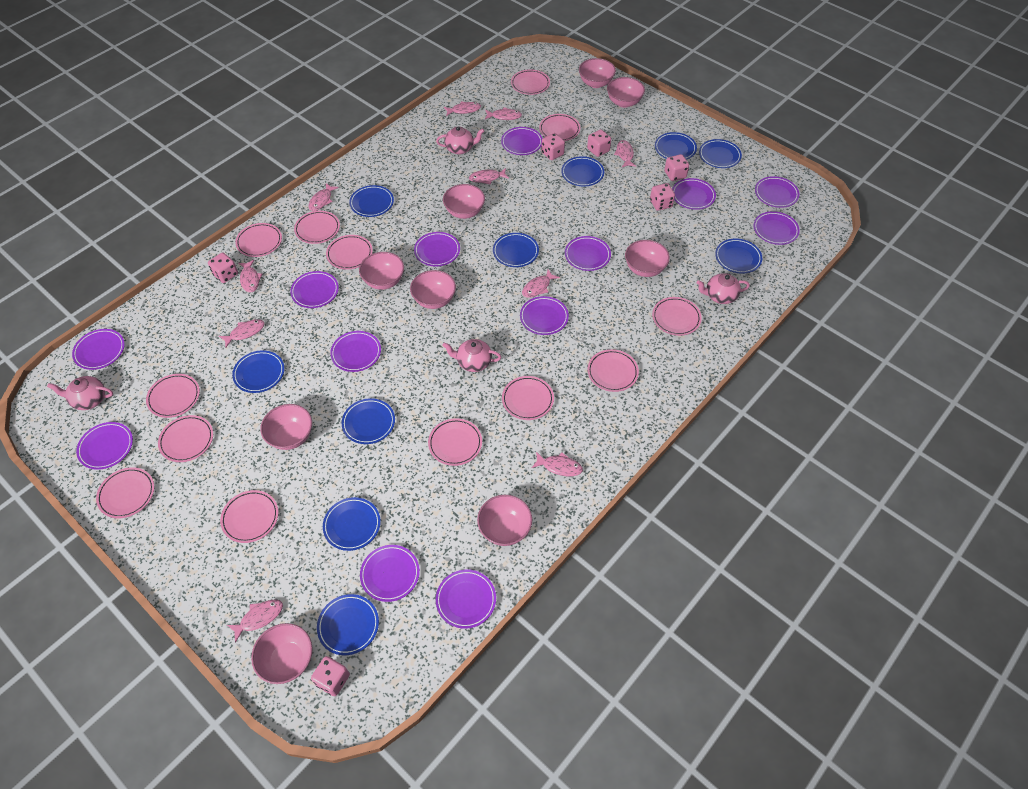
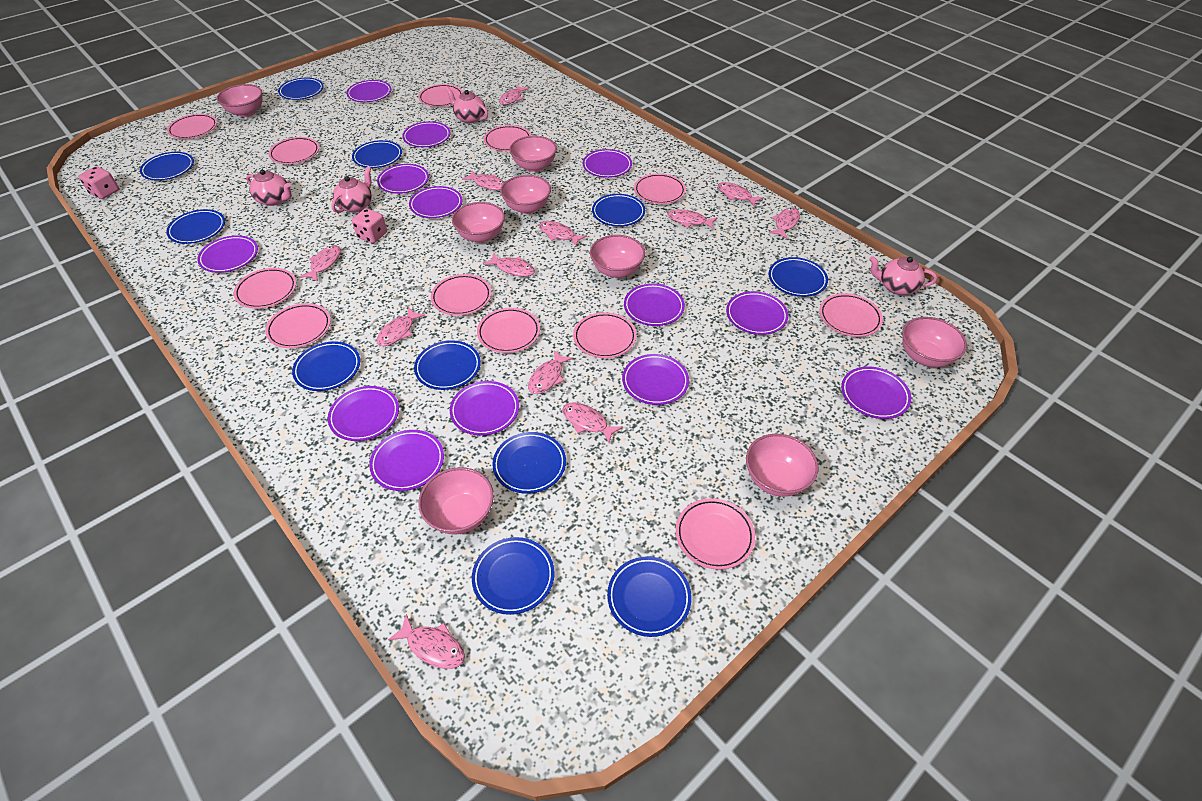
blue plate: 10 -> 11
pink bowl: 9 -> 8
pink dice: 6 -> 2
pink fish: 10 -> 12
pink plate: 13 -> 12

